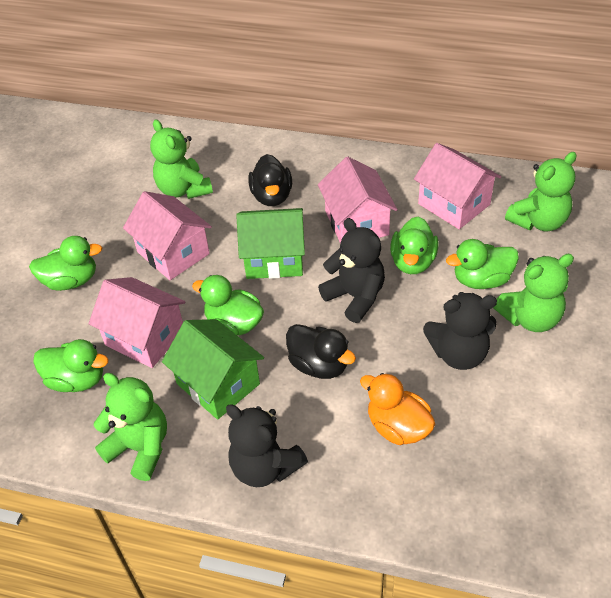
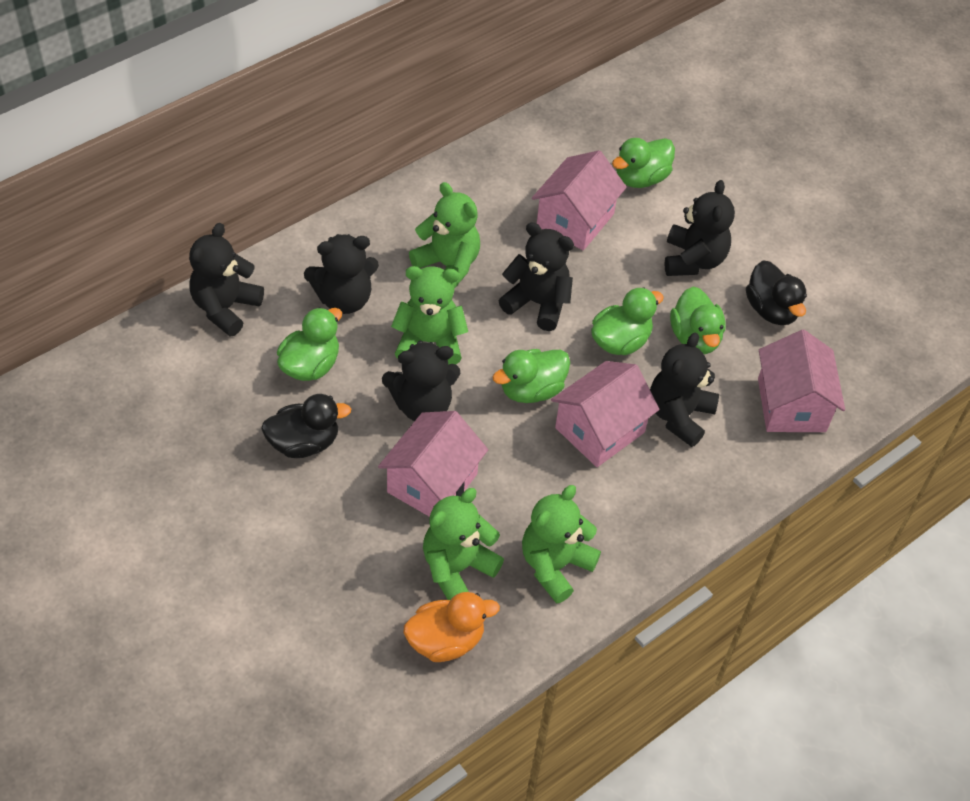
black teddy bear: 3 -> 6
green house: 2 -> 0

